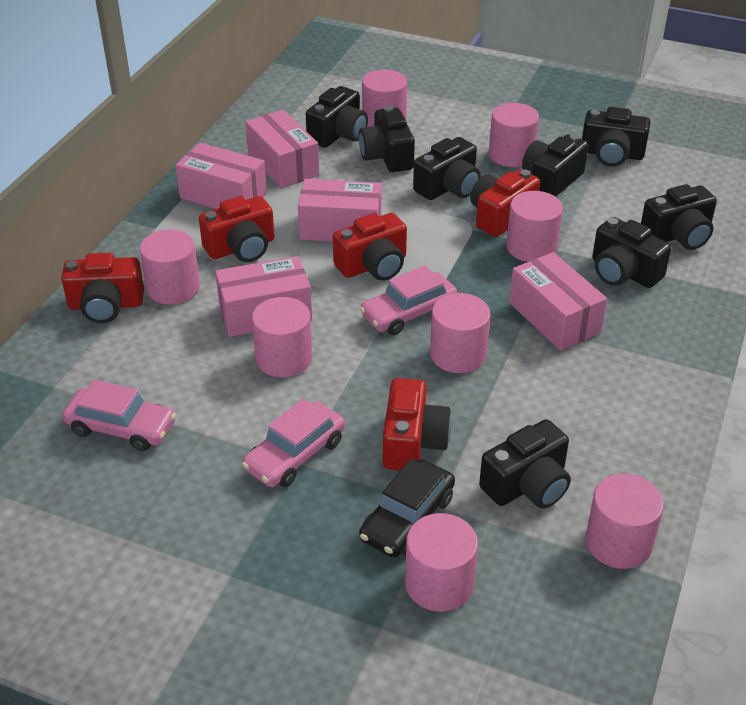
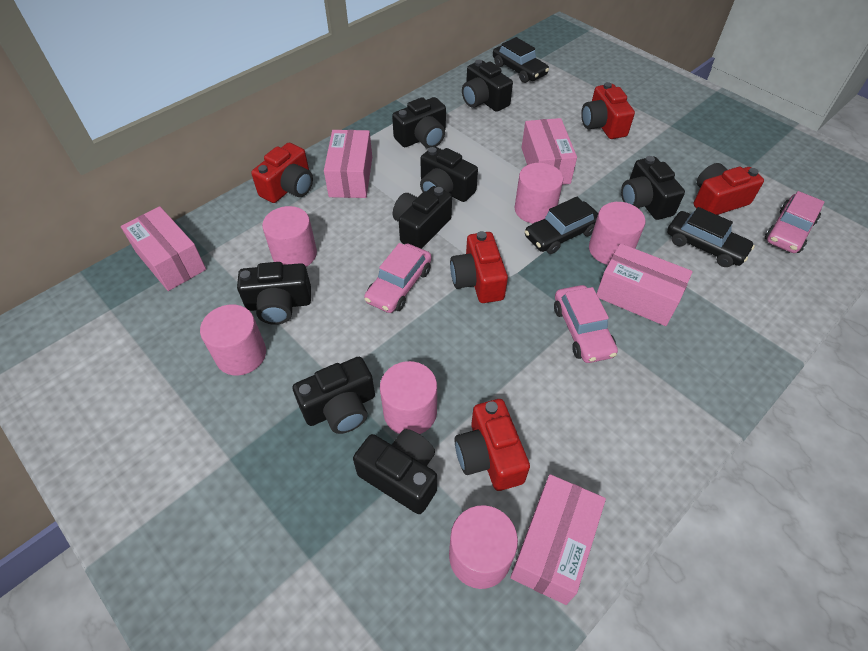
black car: 1 -> 3
pink cylinder: 8 -> 6

